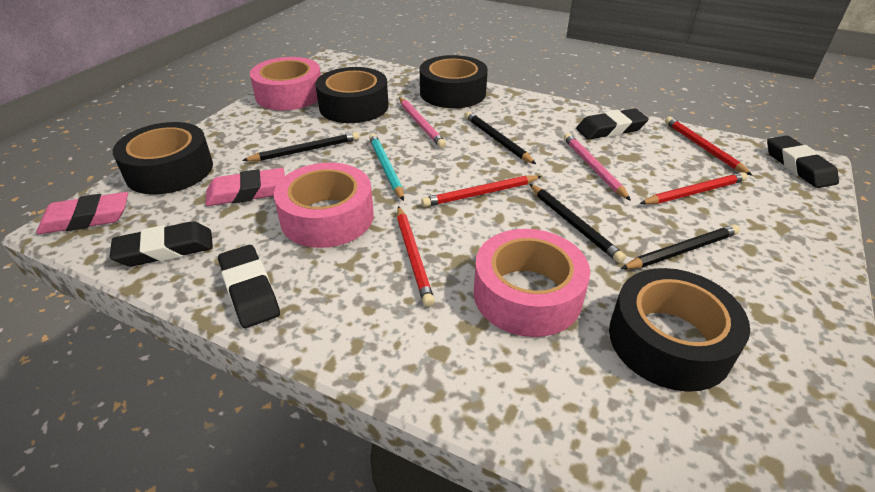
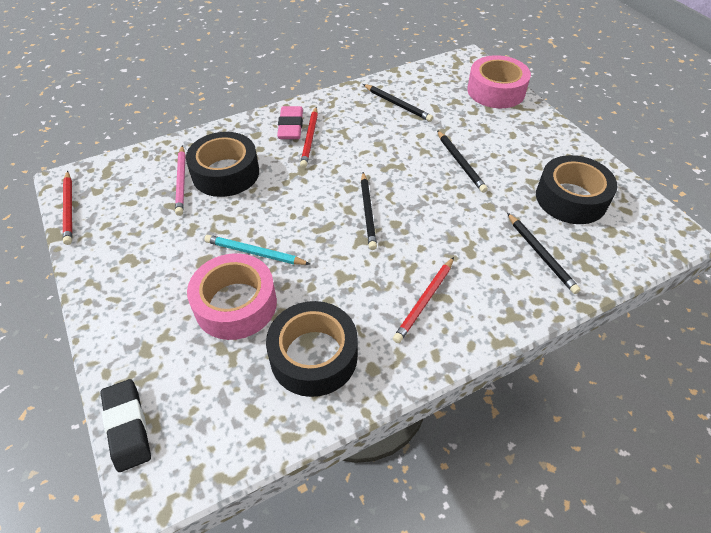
black eraser: 4 -> 1
black tape: 4 -> 3
pink eraser: 2 -> 1
pink pencil: 2 -> 1
pink tape: 3 -> 2
red pencil: 4 -> 3

